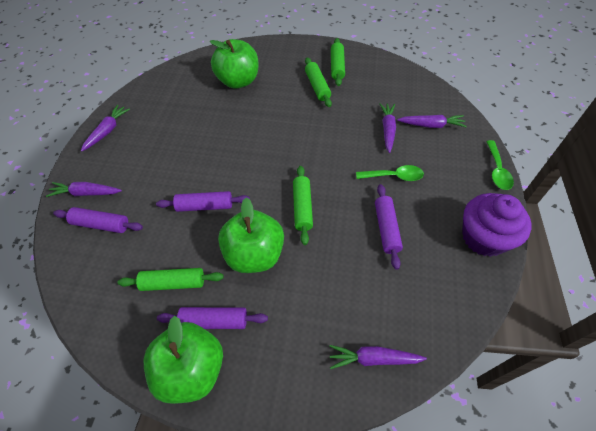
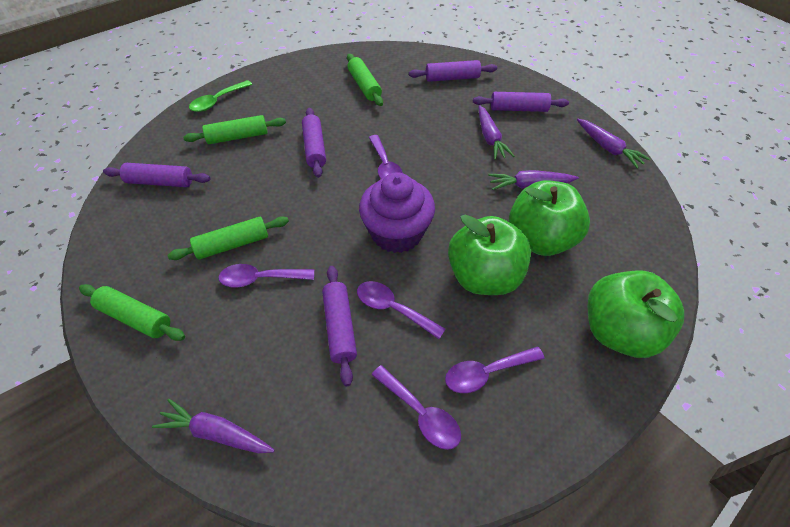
green spoon: 2 -> 1
purple carrot: 5 -> 4
purple rolling pin: 4 -> 5
purple spoon: 0 -> 5

